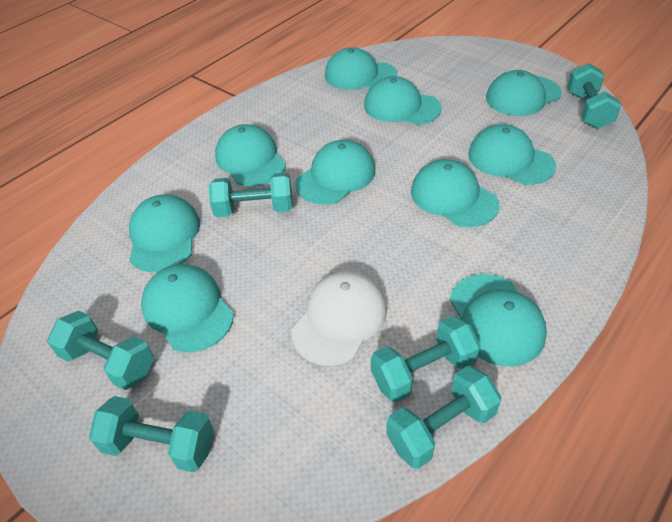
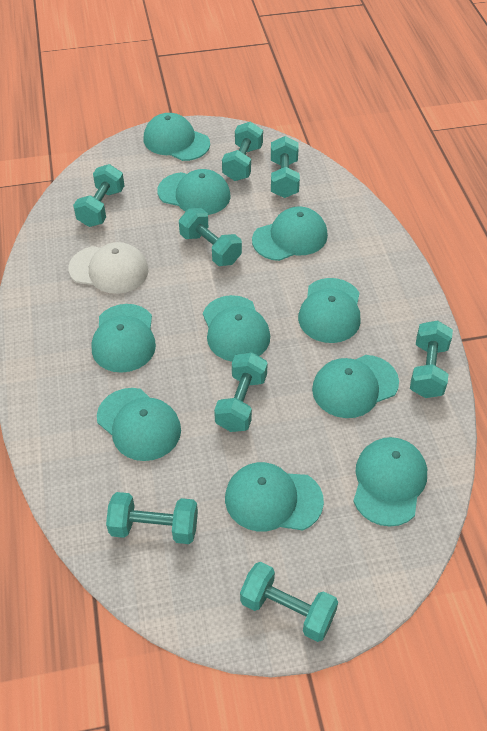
turquoise dumbbell: 6 -> 8

